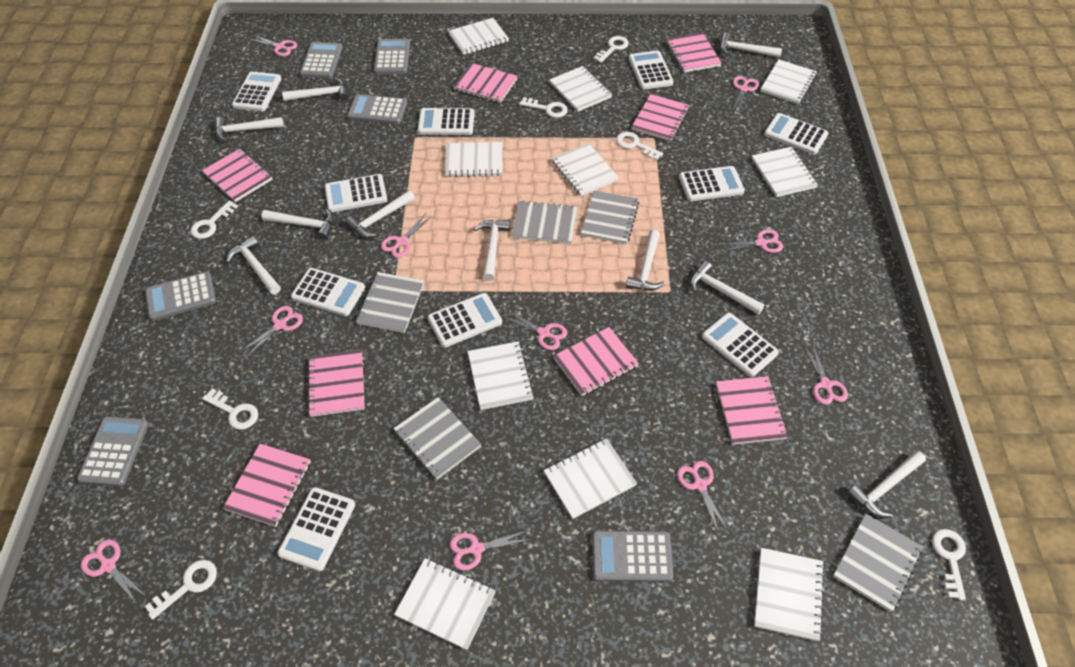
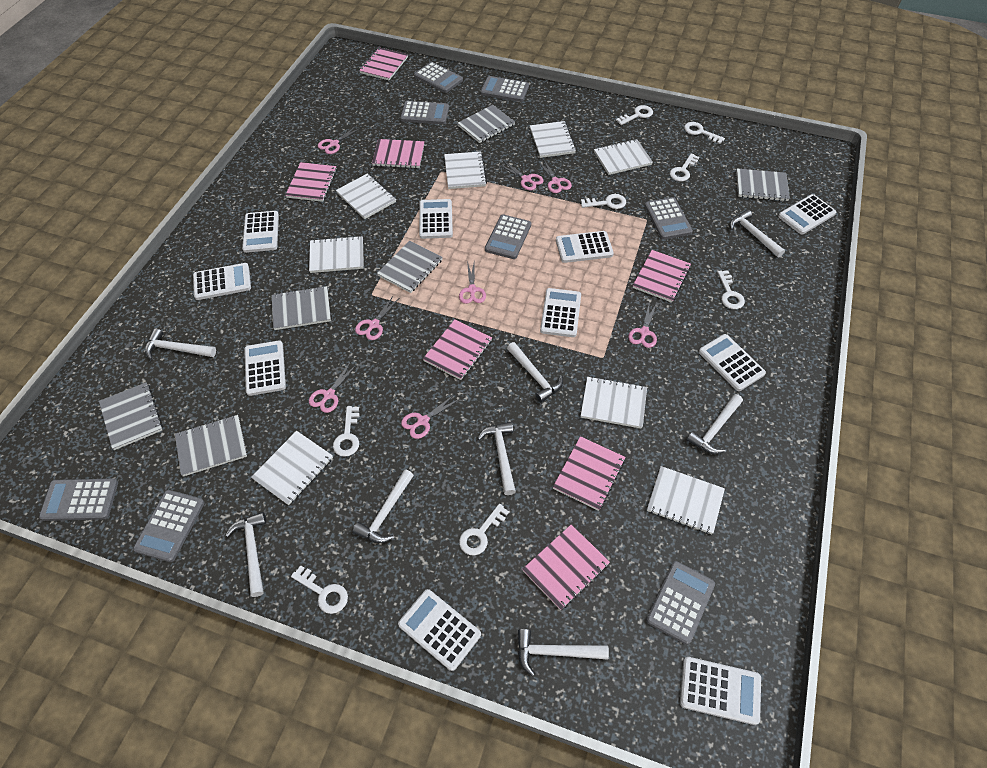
grey calculator: 6 -> 8
grey notebook: 5 -> 6
pink notebook: 8 -> 7
pink scissors: 10 -> 8
white hammer: 10 -> 8
white key: 7 -> 8
white notebook: 10 -> 8

